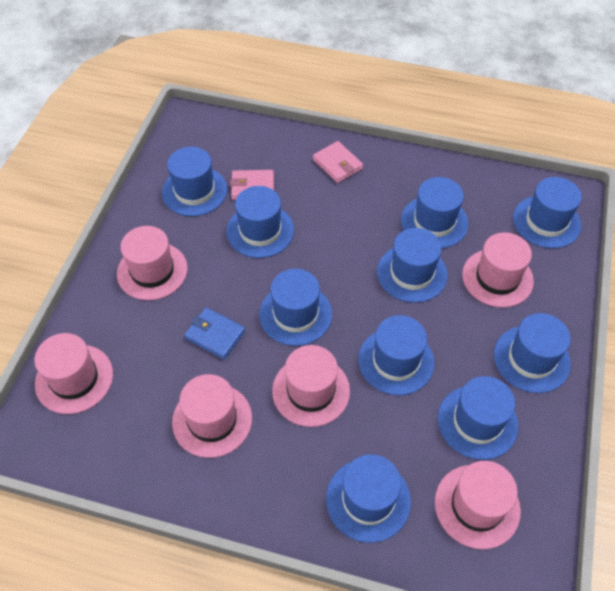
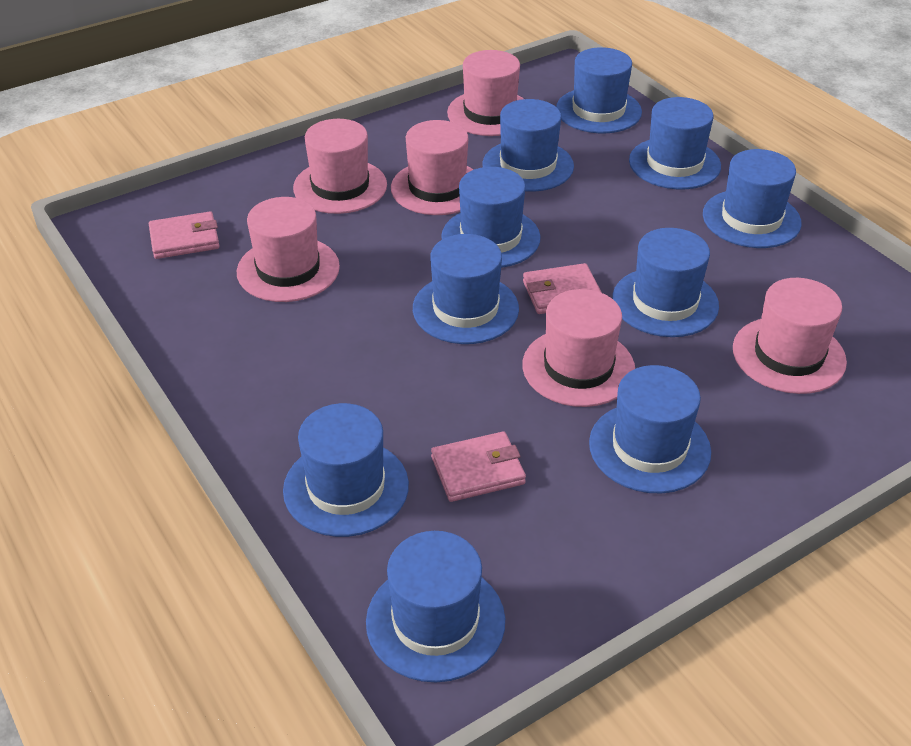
blue wallet: 1 -> 0
pink wallet: 2 -> 3

